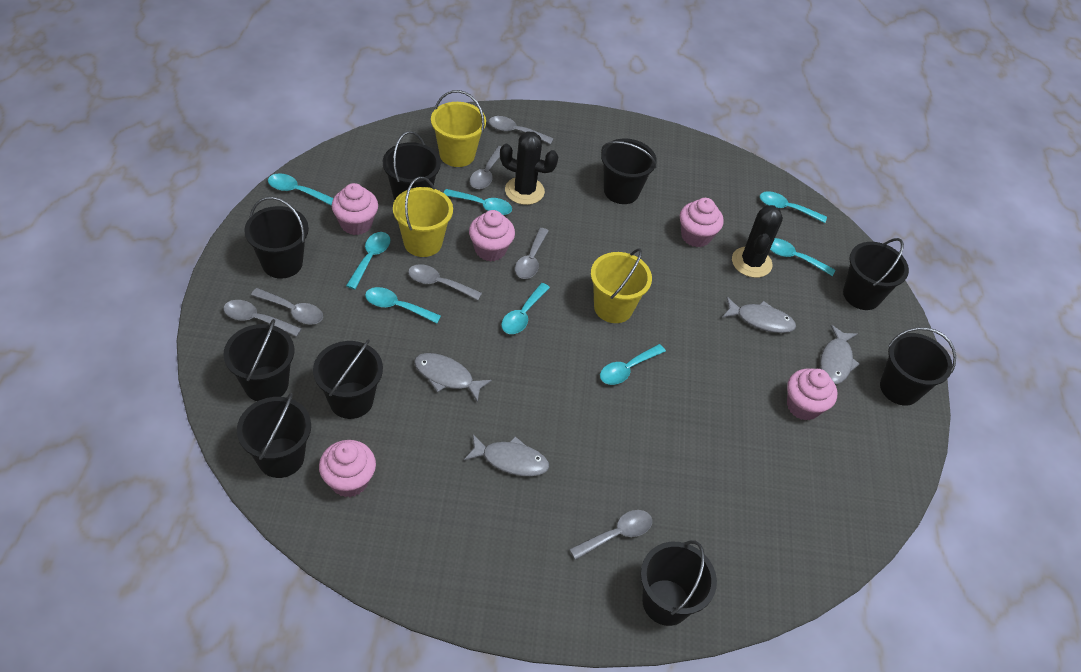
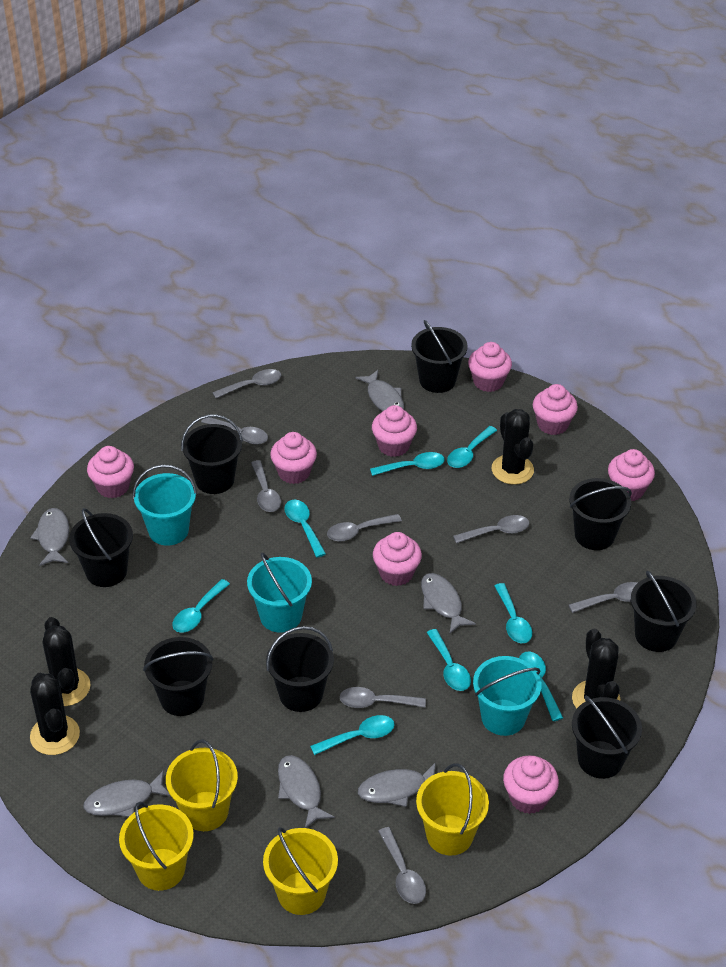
black bucket: 9 -> 8
black cactus: 2 -> 4
grey fish: 4 -> 6
grey spoon: 7 -> 8
pink cupcake: 5 -> 8
turquoise bucket: 0 -> 3
yellow bucket: 3 -> 4

